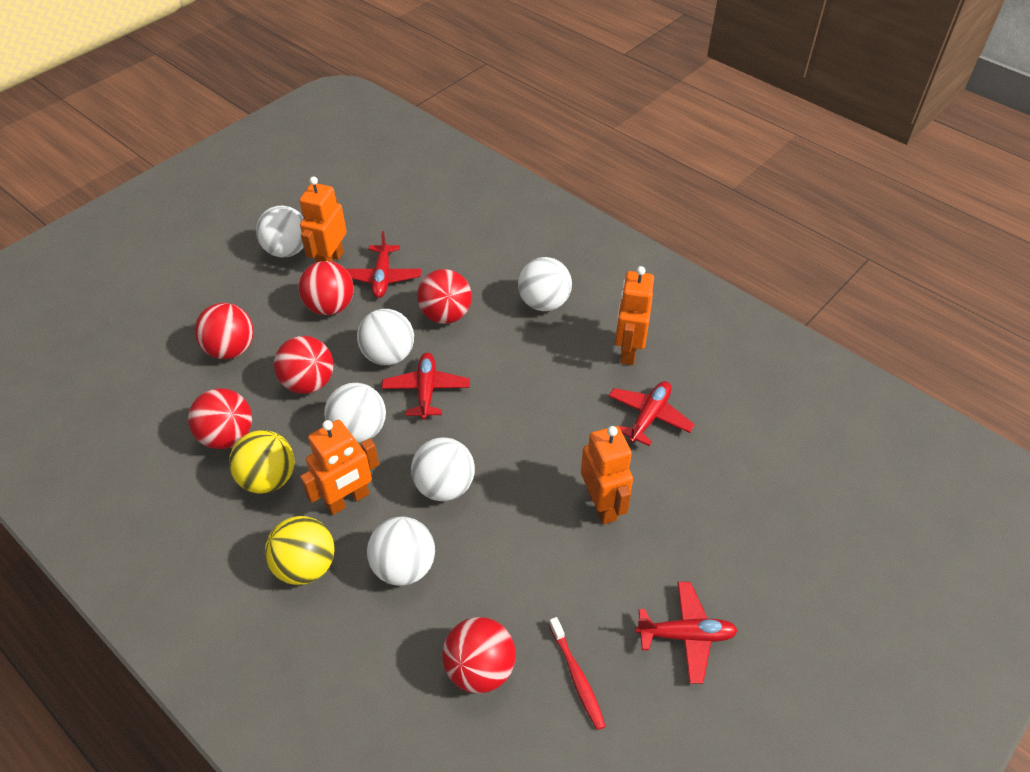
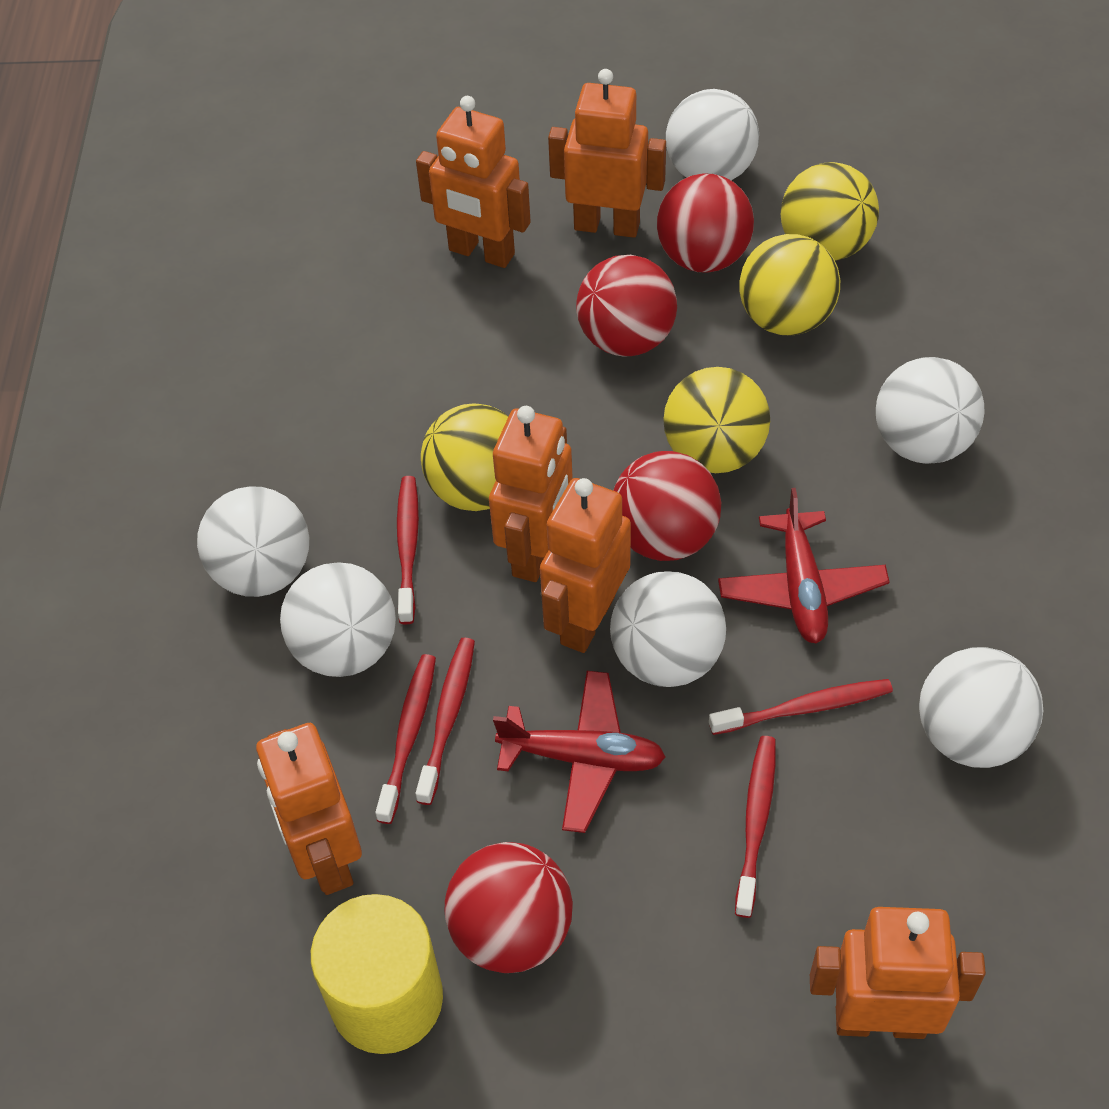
orange robot: 4 -> 6
red ball: 6 -> 4
red plane: 4 -> 2
red toothbrush: 1 -> 5
yellow ball: 2 -> 4
yellow cylinder: 0 -> 1

